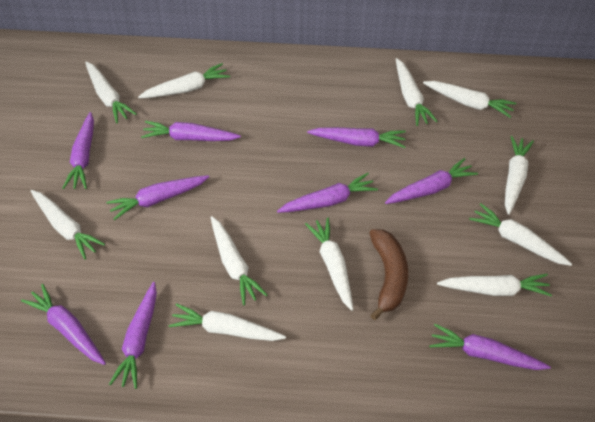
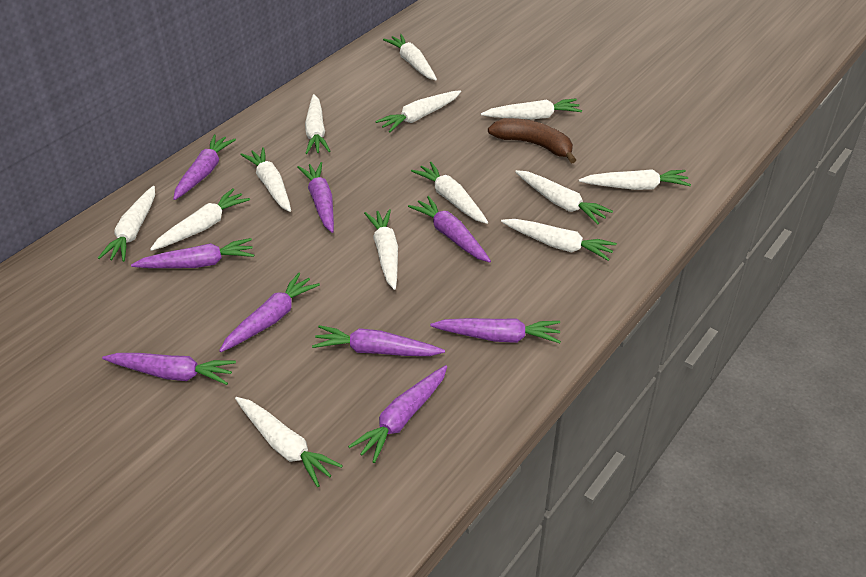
white carrot: 11 -> 13

